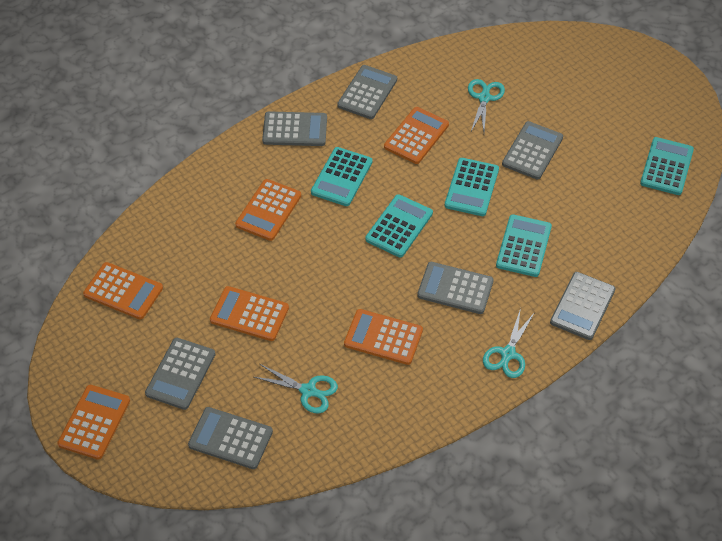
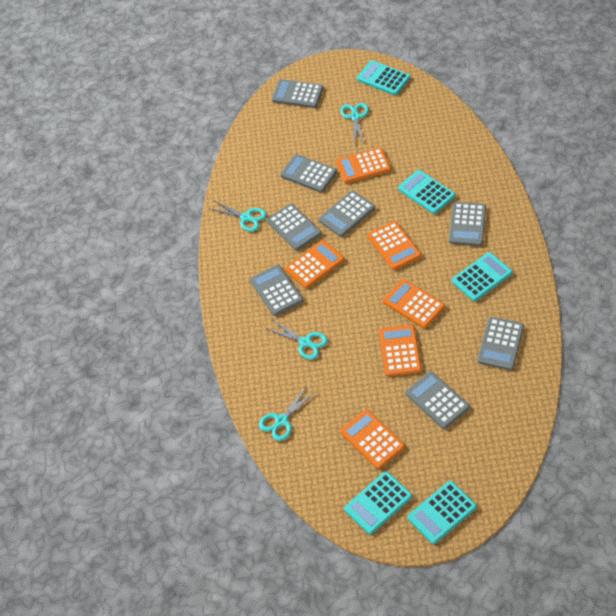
grey calculator: 7 -> 8
turquoise scissors: 3 -> 4

